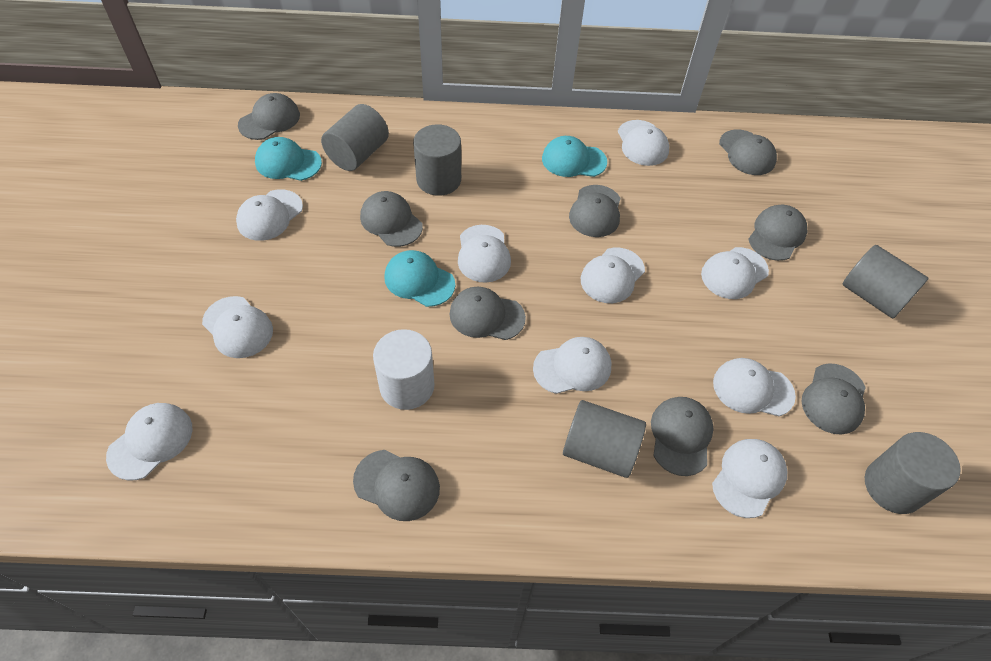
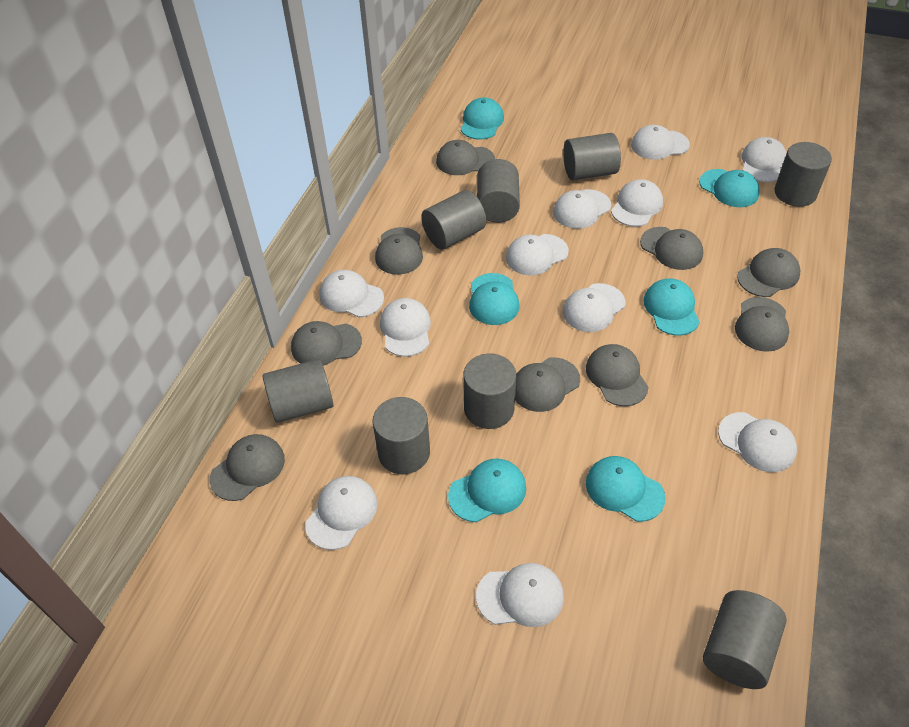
grey cylinder: 5 -> 8
turquoise cap: 3 -> 6
white cap: 10 -> 11
white cylinder: 1 -> 0

